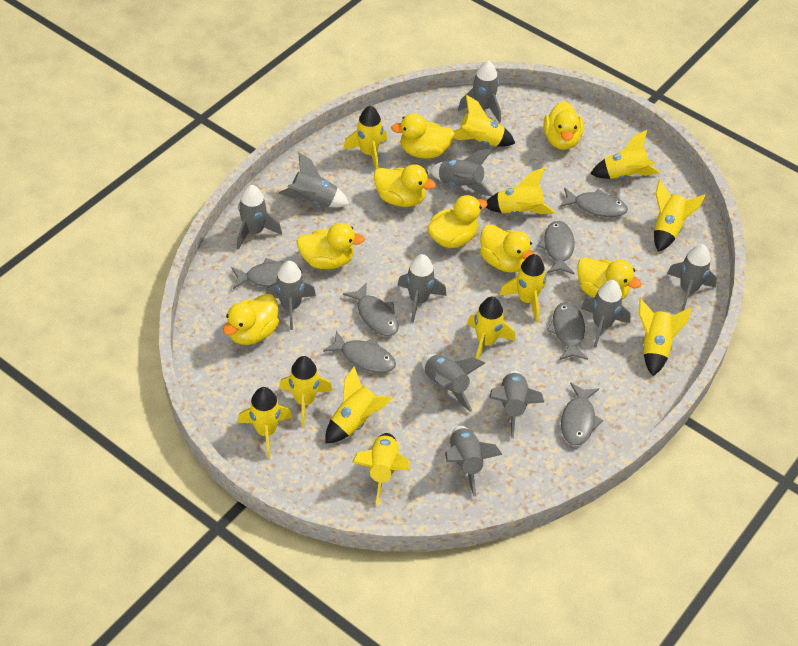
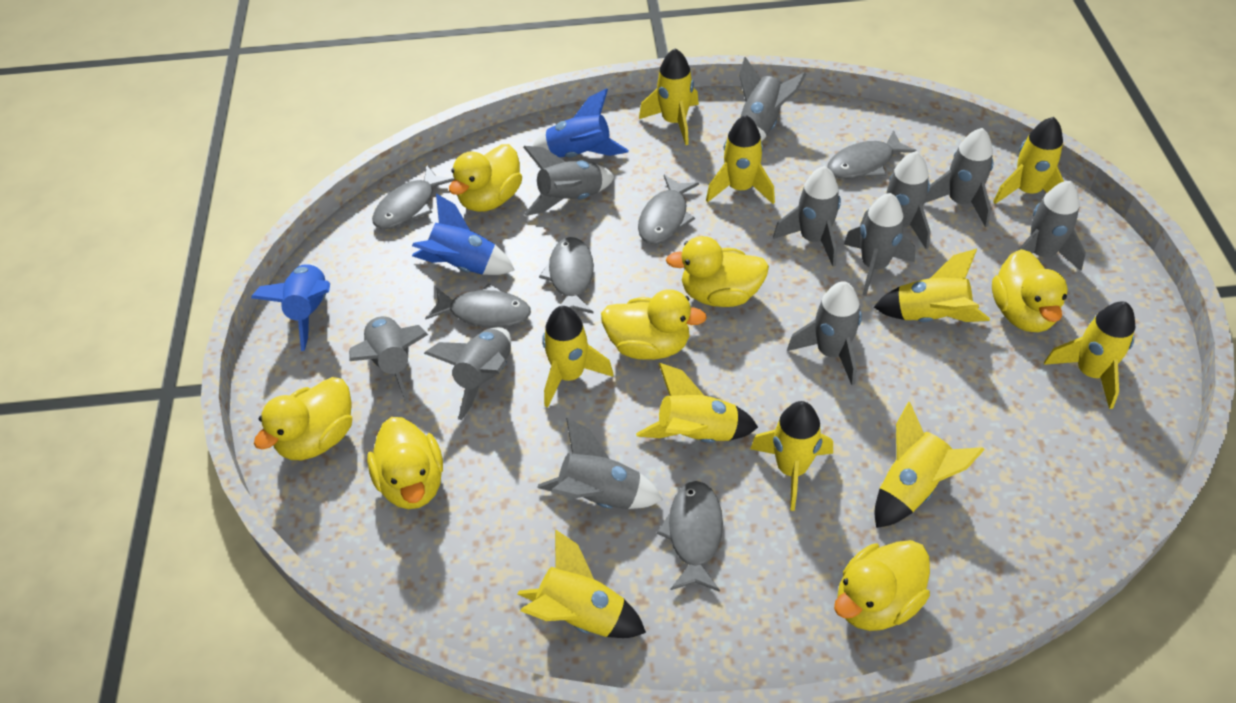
blue rocket: 0 -> 3
grey fish: 7 -> 6
yellow duck: 8 -> 7
yellow rocket: 12 -> 10

